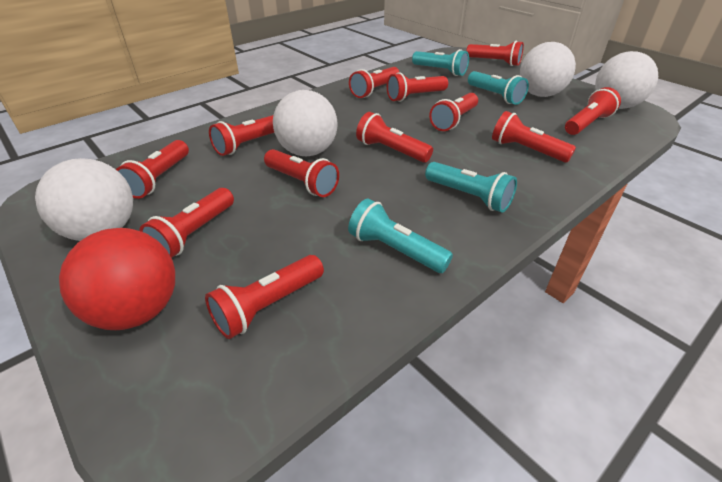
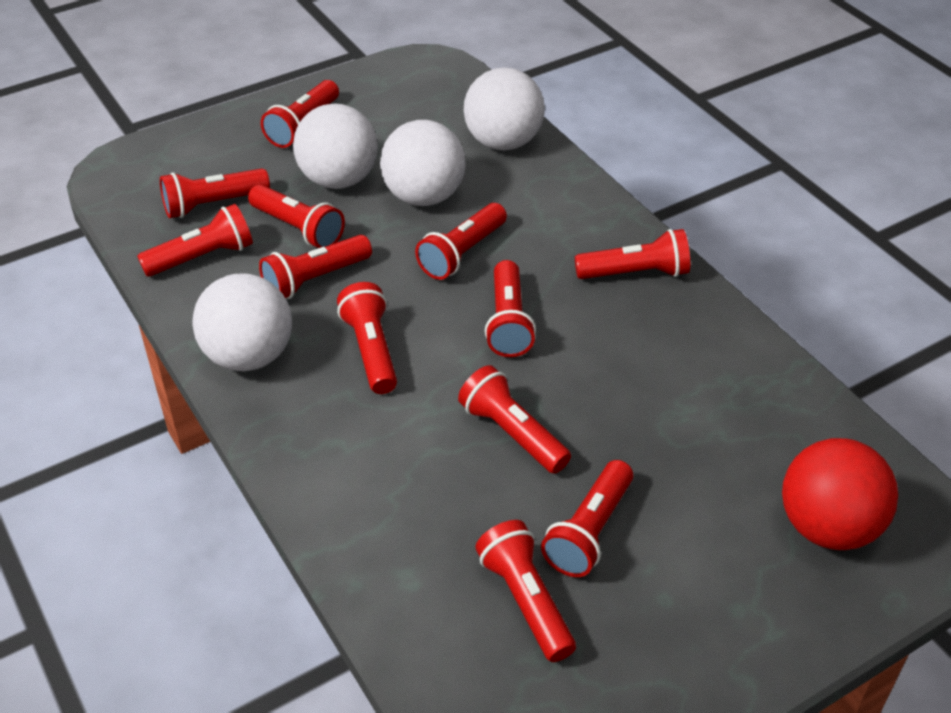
turquoise flashlight: 4 -> 0

